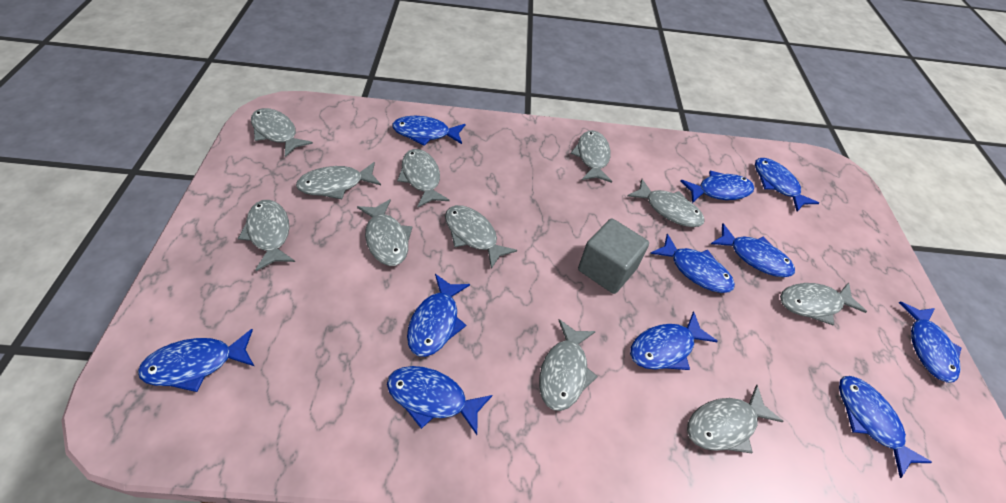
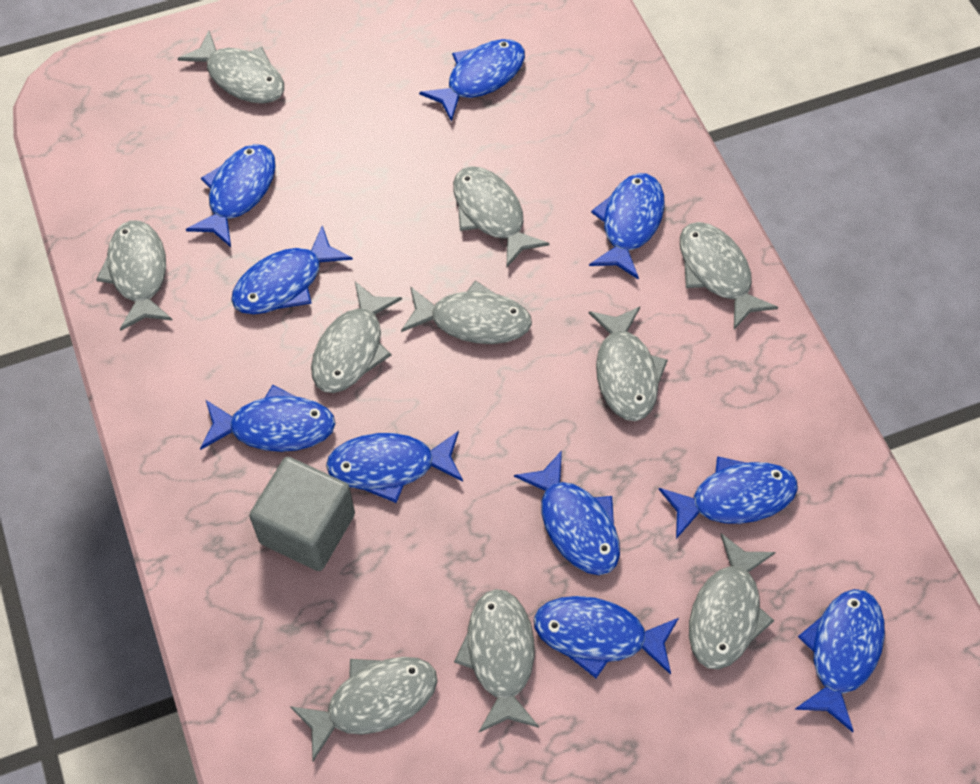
blue fish: 11 -> 10
grey fish: 11 -> 10

